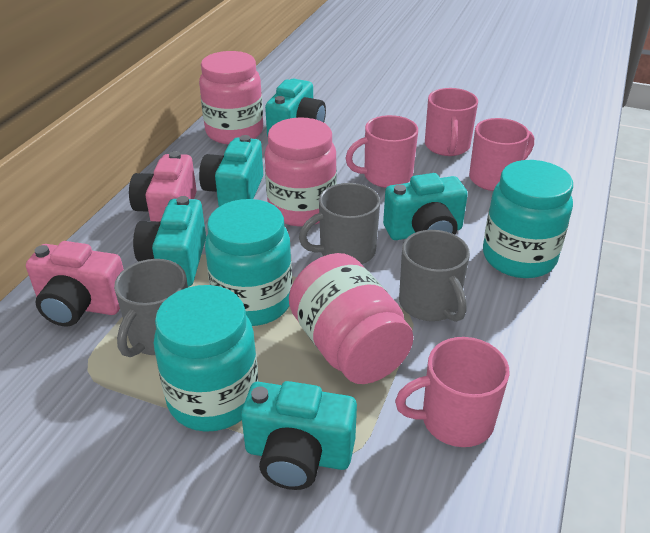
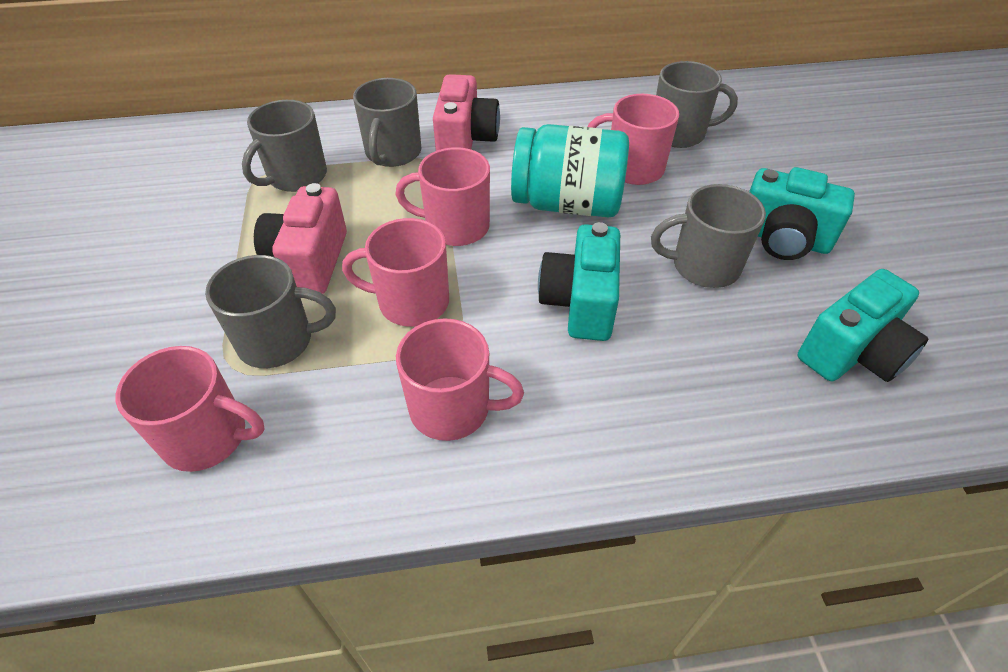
grey mug: 3 -> 5
pink jar: 3 -> 0
pink mug: 4 -> 5
turquoise camera: 5 -> 3
turquoise jar: 3 -> 1

